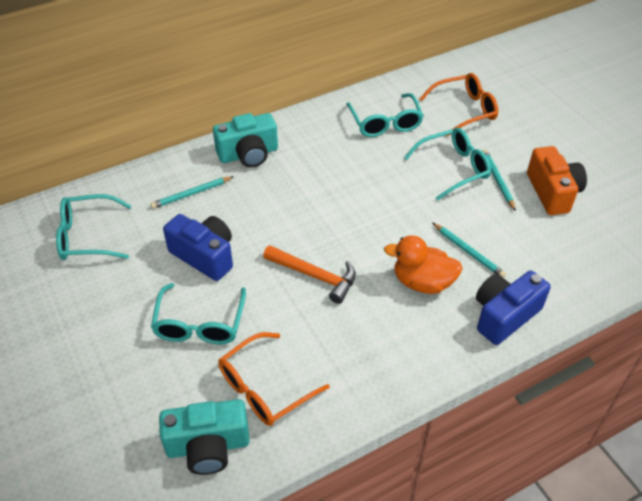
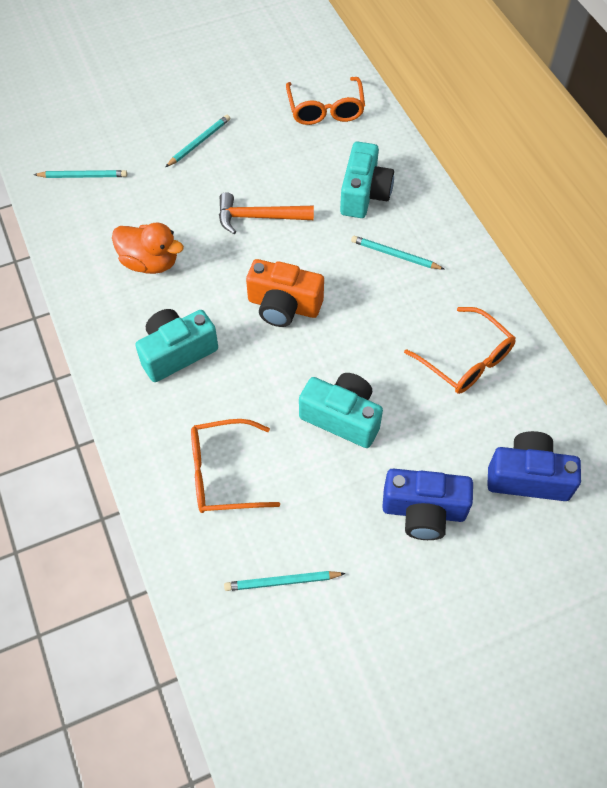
orange glasses: 2 -> 3
turquoise camera: 2 -> 3
turquoise glasses: 4 -> 0
turquoise pencil: 3 -> 4

